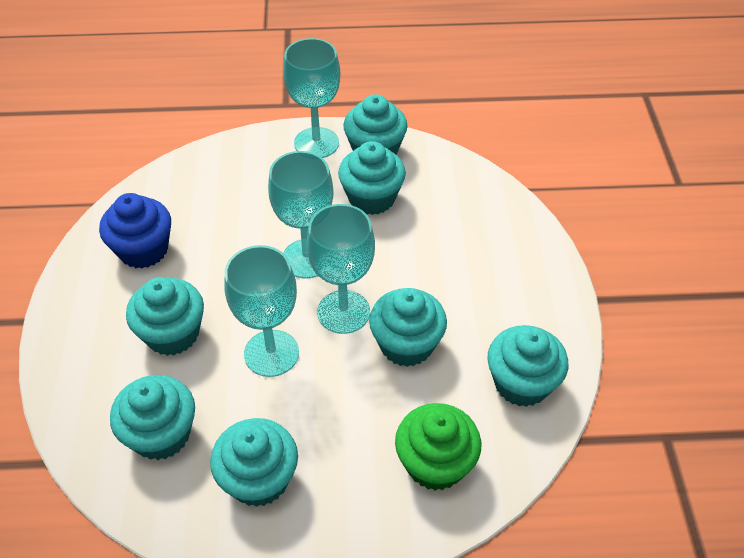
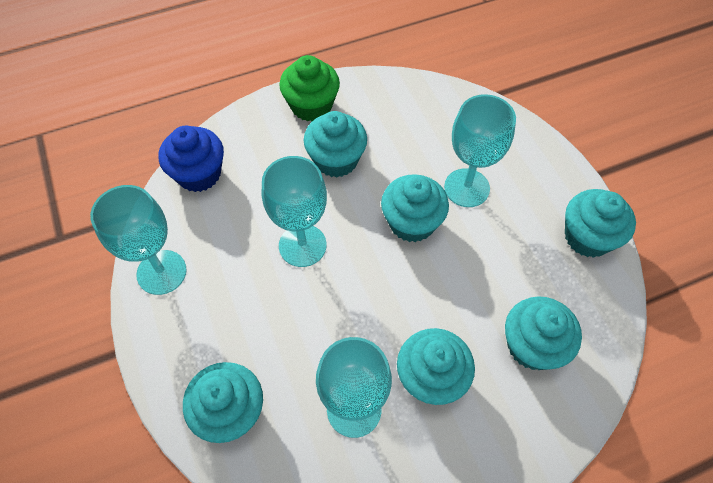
turquoise cupcake: 7 -> 6

